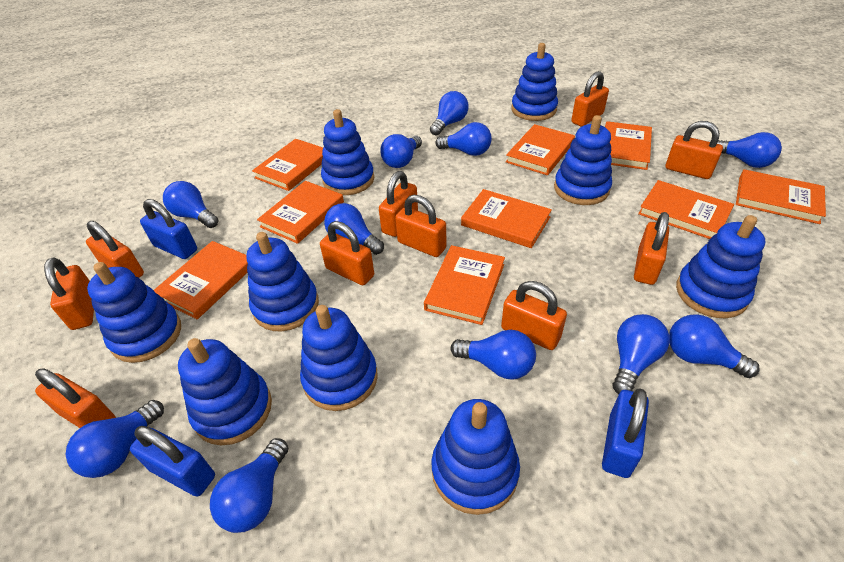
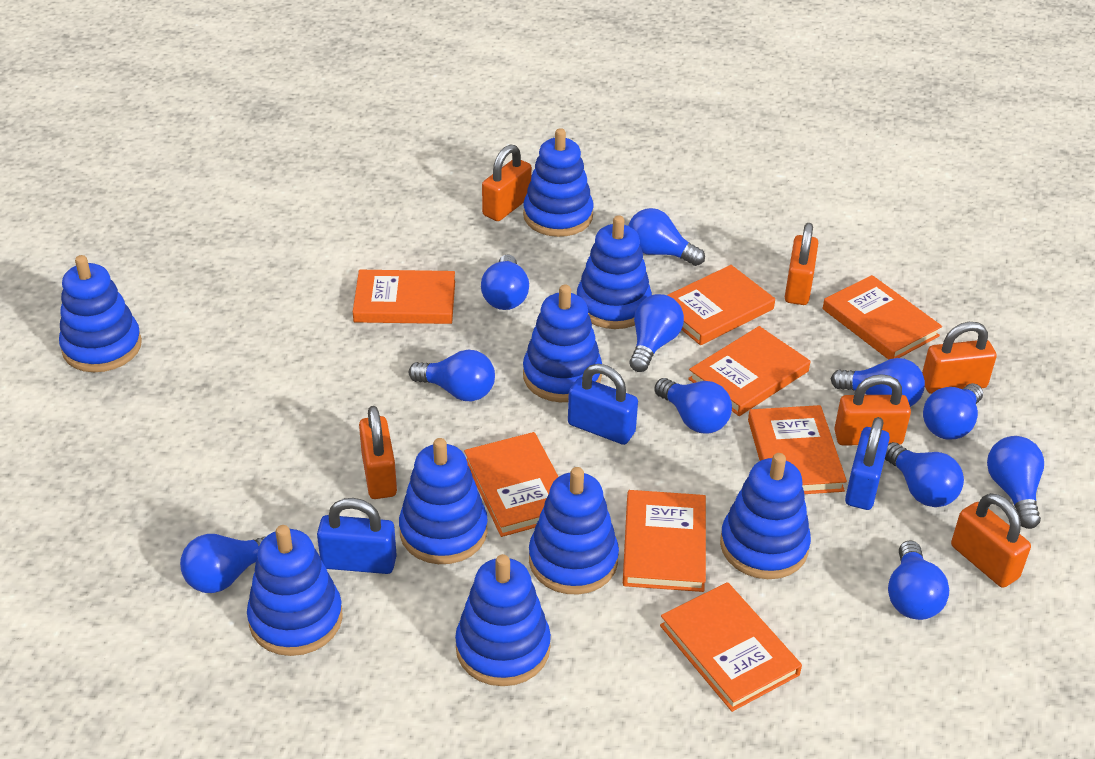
orange book: 9 -> 8
orange padlock: 10 -> 6

